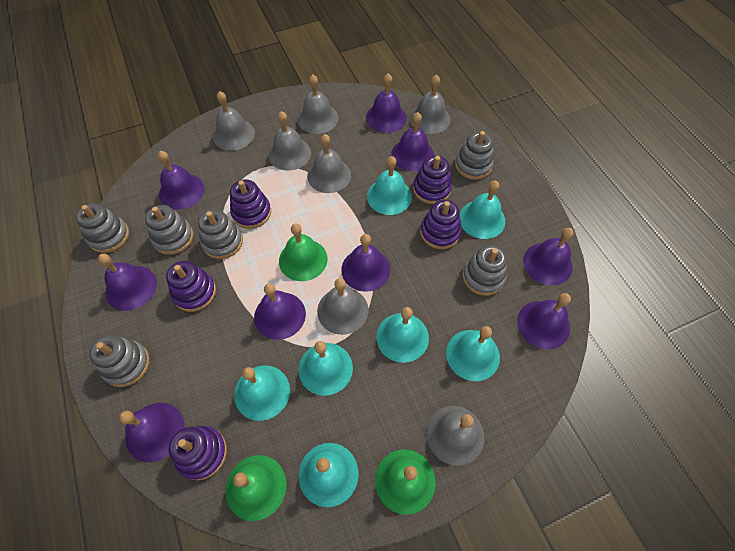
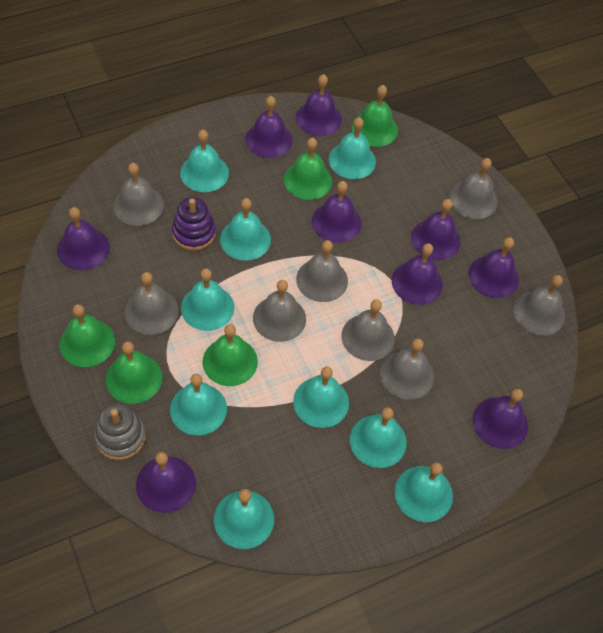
green bell: 3 -> 5
grey bell: 7 -> 8
grey stacking toy: 6 -> 1
purple stacking toy: 5 -> 1
turquoise bell: 7 -> 9

